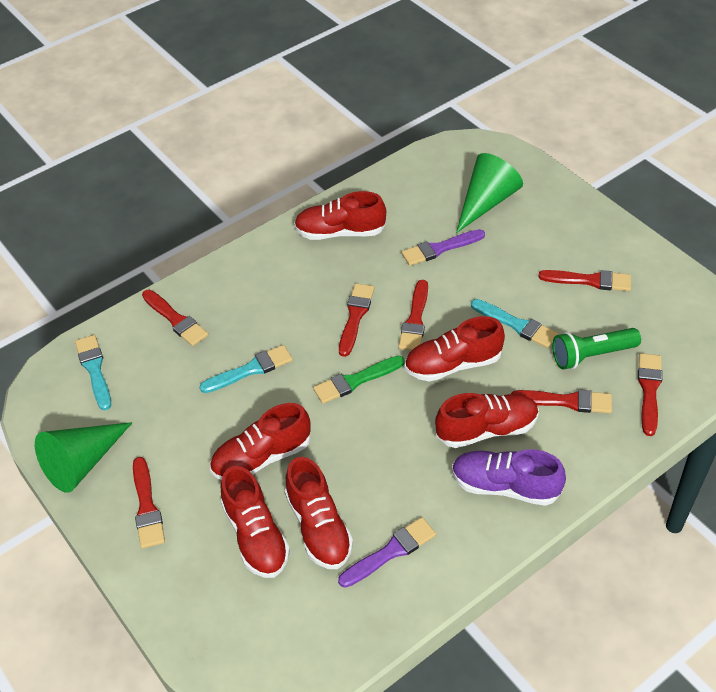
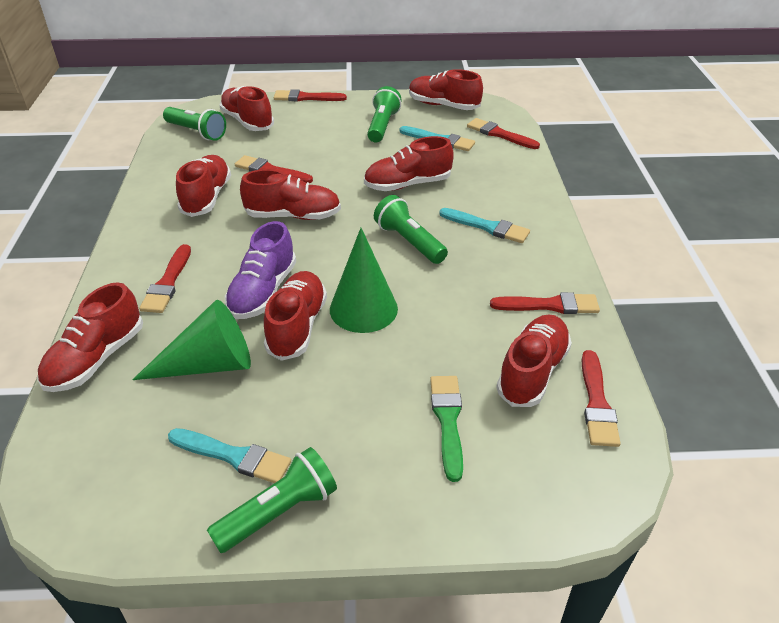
green flashlight: 1 -> 4
purple brush: 2 -> 0
red brush: 7 -> 6
red shoe: 6 -> 8

